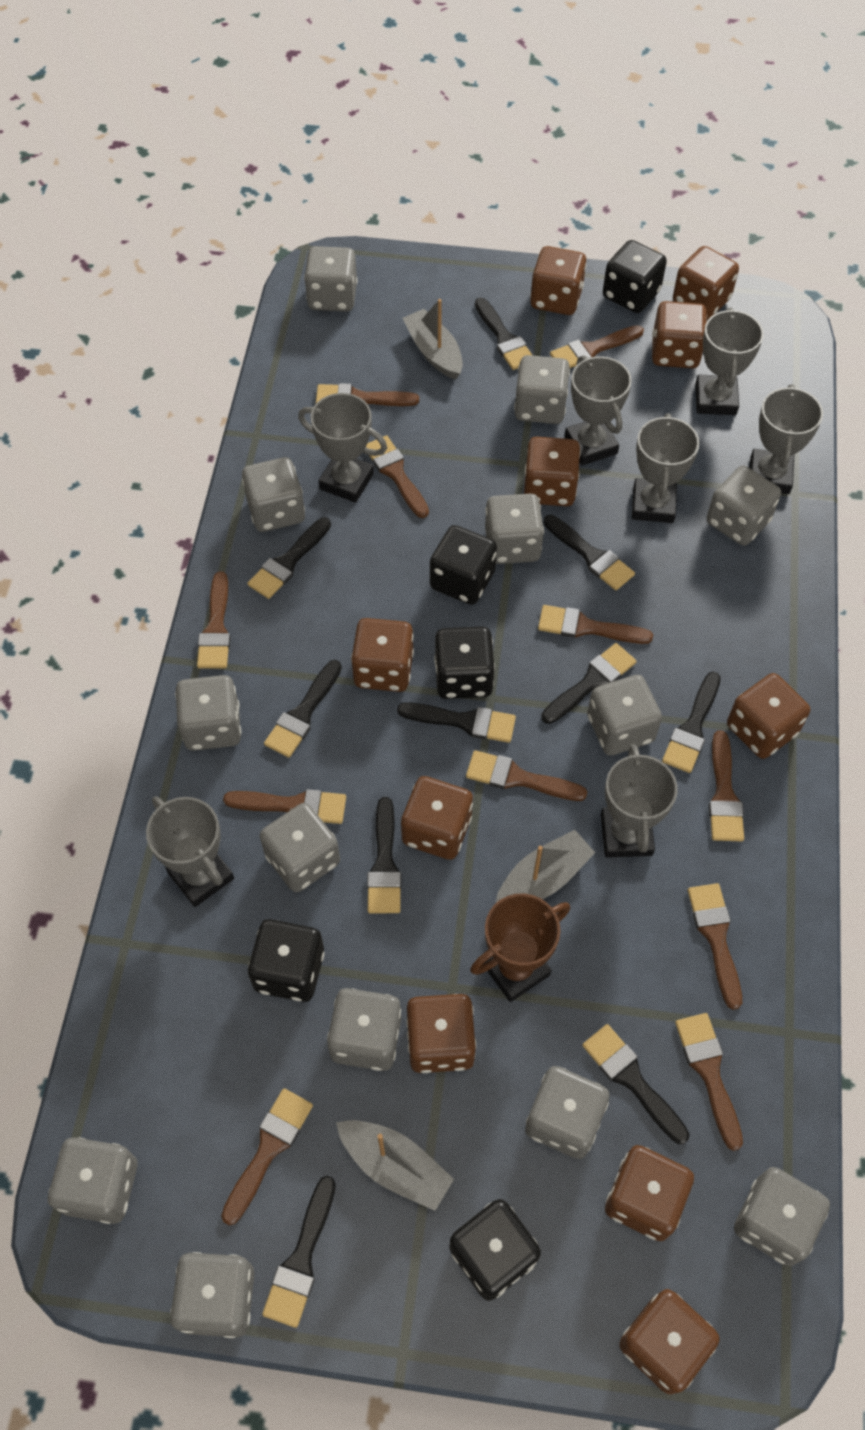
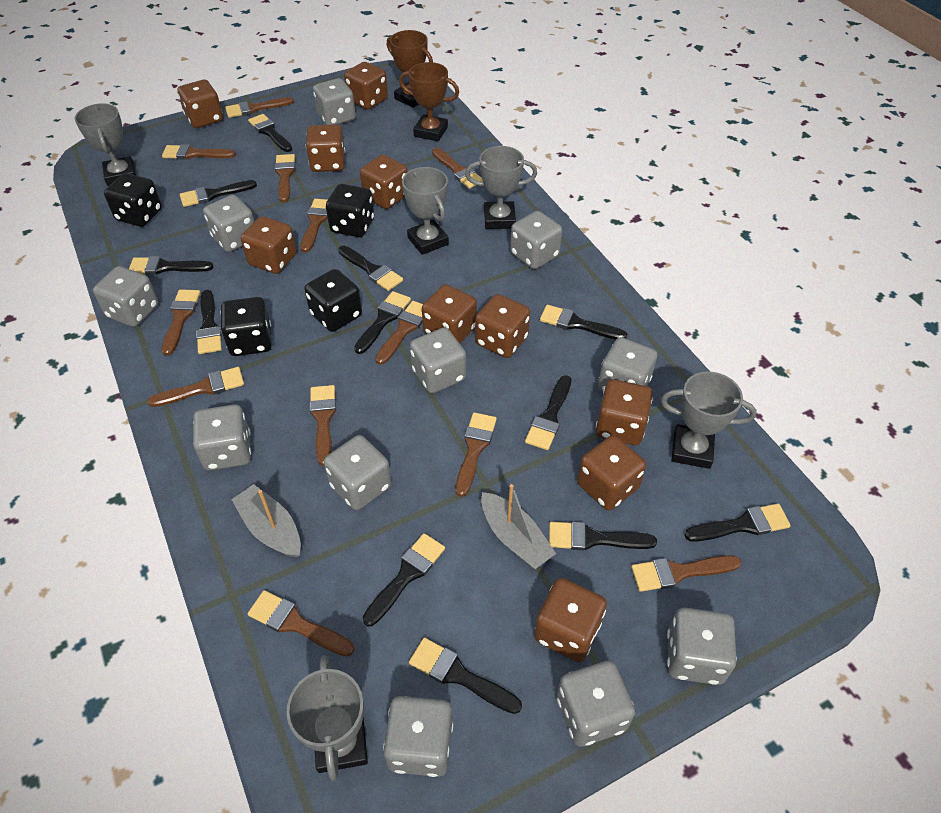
black brush: 10 -> 12
black dice: 5 -> 4
brown brush: 11 -> 12
brown trophy: 1 -> 2
grey boat: 3 -> 2
grey dice: 13 -> 11
grey trophy: 7 -> 5

